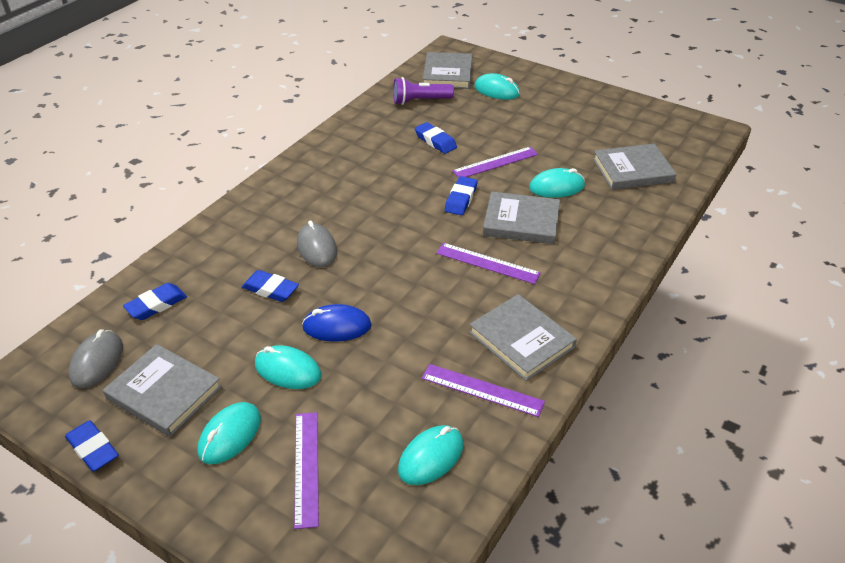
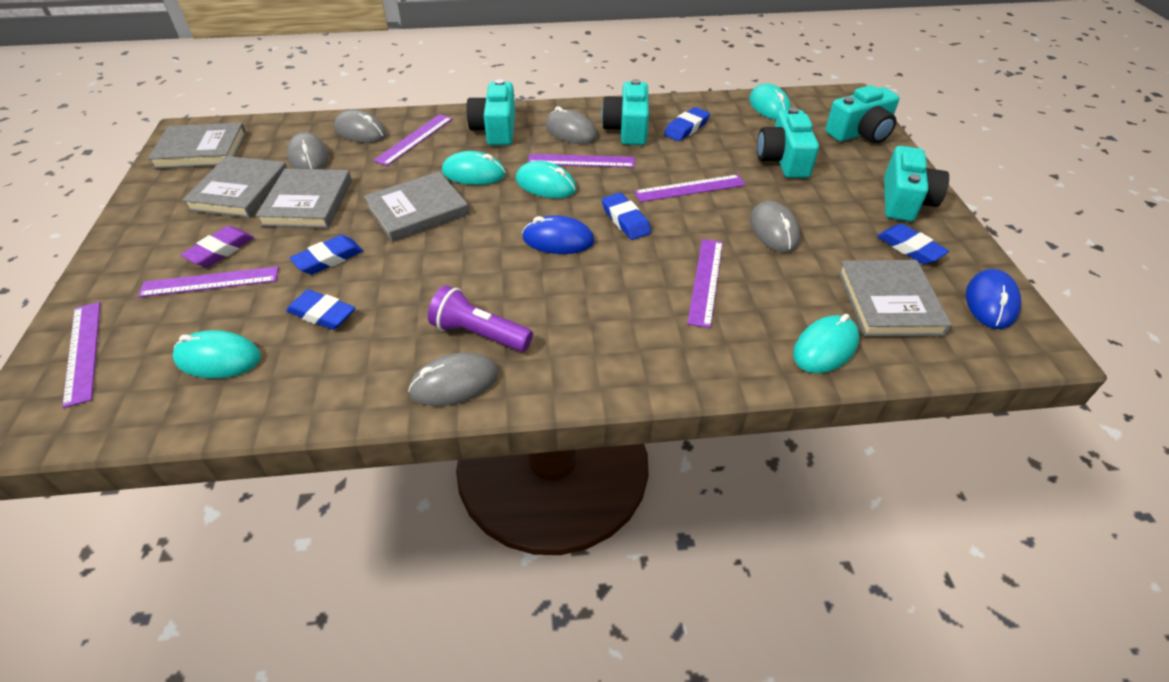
blue mouse: 1 -> 2
grey mouse: 2 -> 5
purple eraser: 0 -> 1
purple ruler: 4 -> 6
turquoise camera: 0 -> 5

